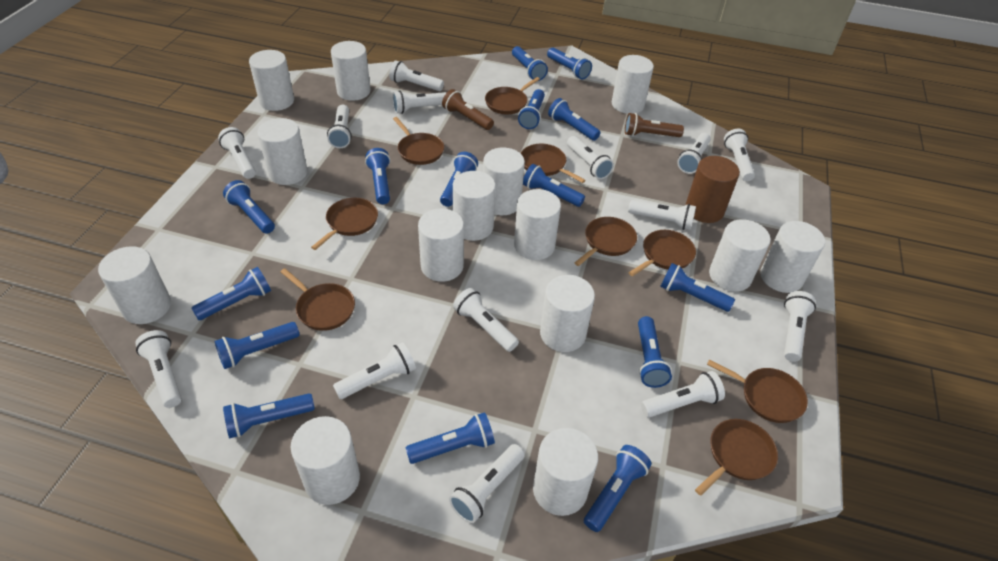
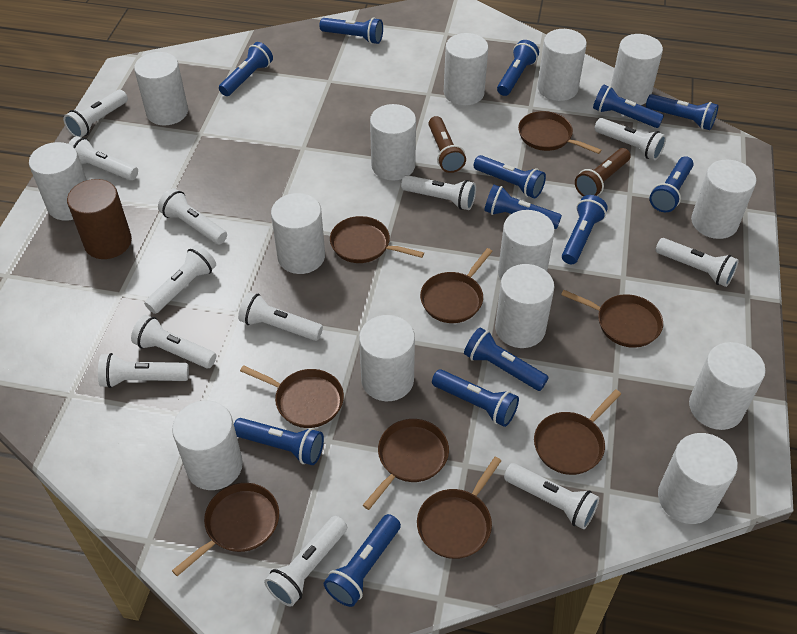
blue flashlight: 15 -> 13
white flashlight: 14 -> 12

